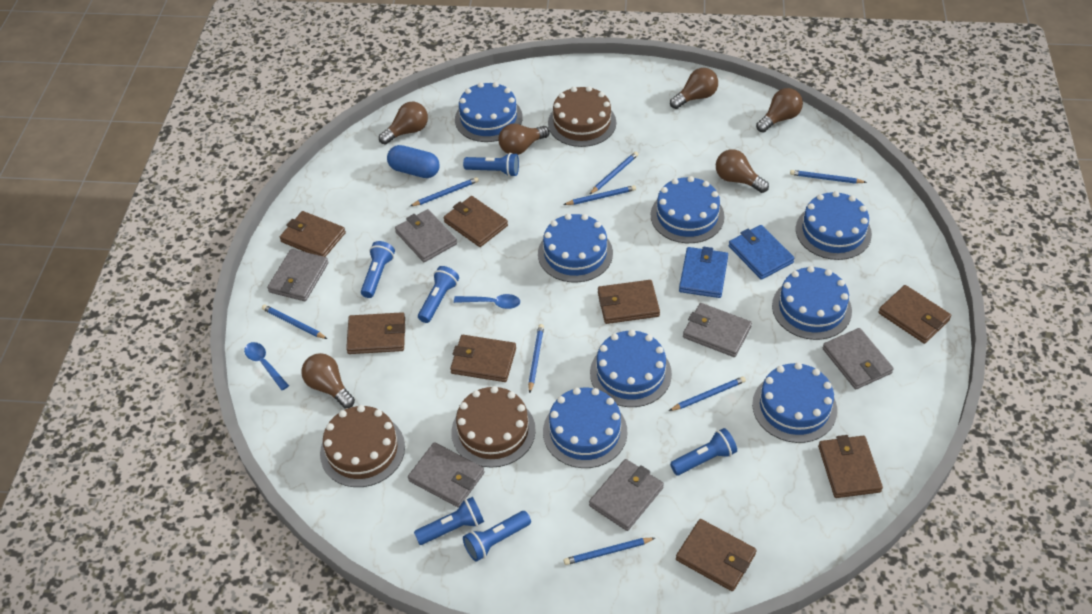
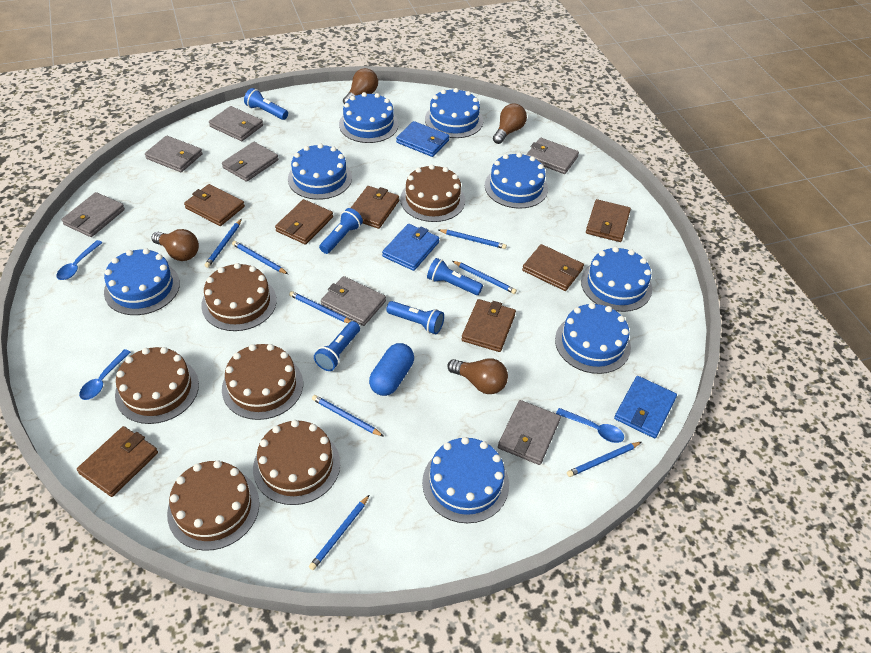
blue flashlight: 6 -> 5
blue spoon: 2 -> 3
blue wallet: 2 -> 3
brown cake: 3 -> 6
brown light bulb: 6 -> 4
brown wallet: 8 -> 7
grey wallet: 6 -> 7

